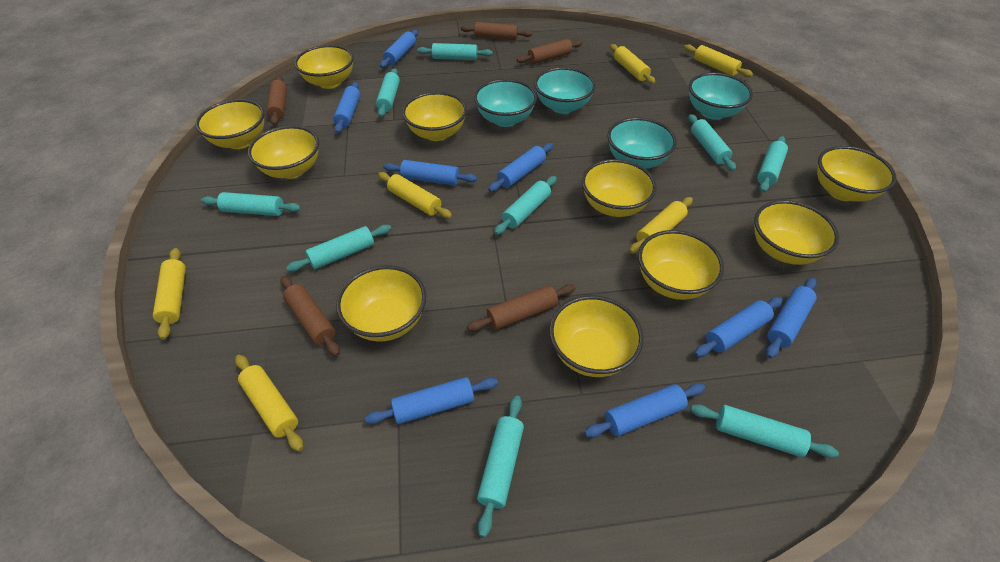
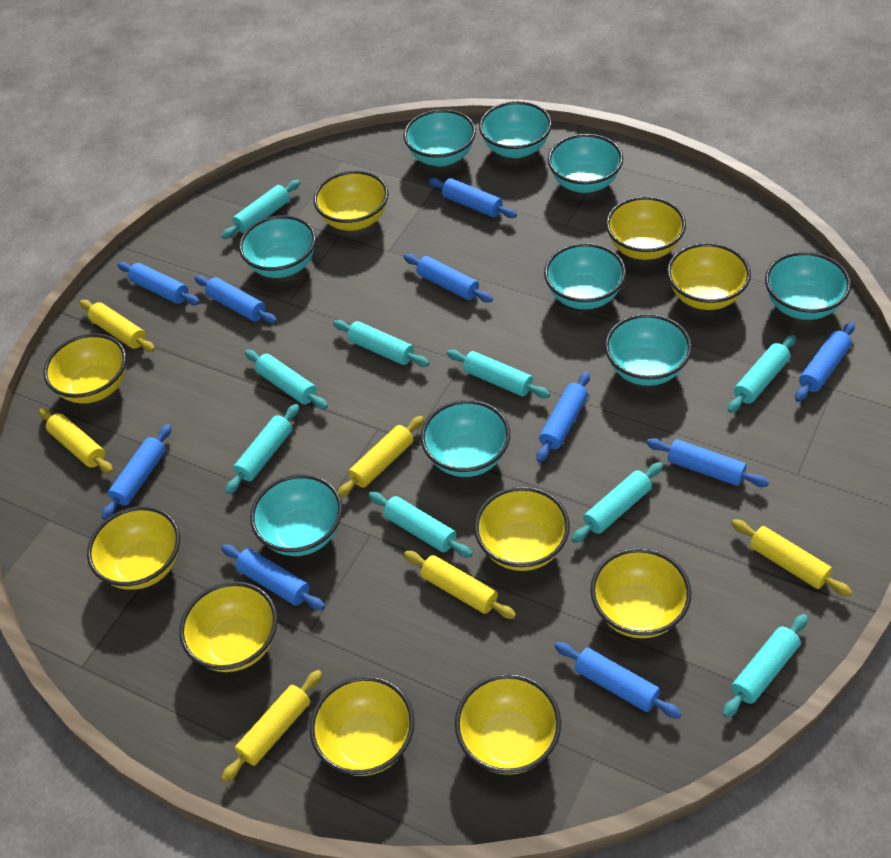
blue rolling pin: 8 -> 10
brown rolling pin: 5 -> 0
turquoise bowl: 4 -> 9

